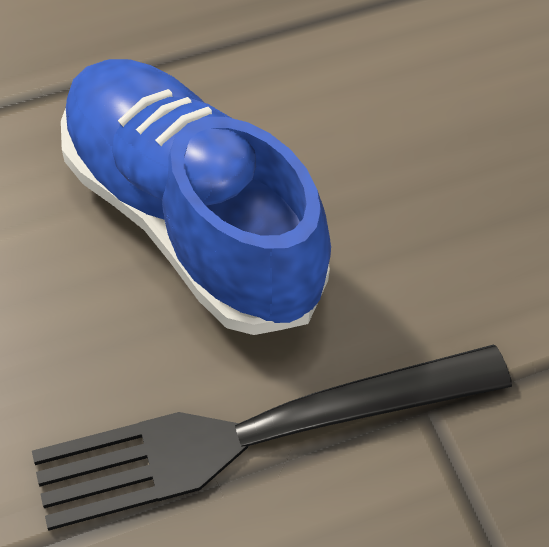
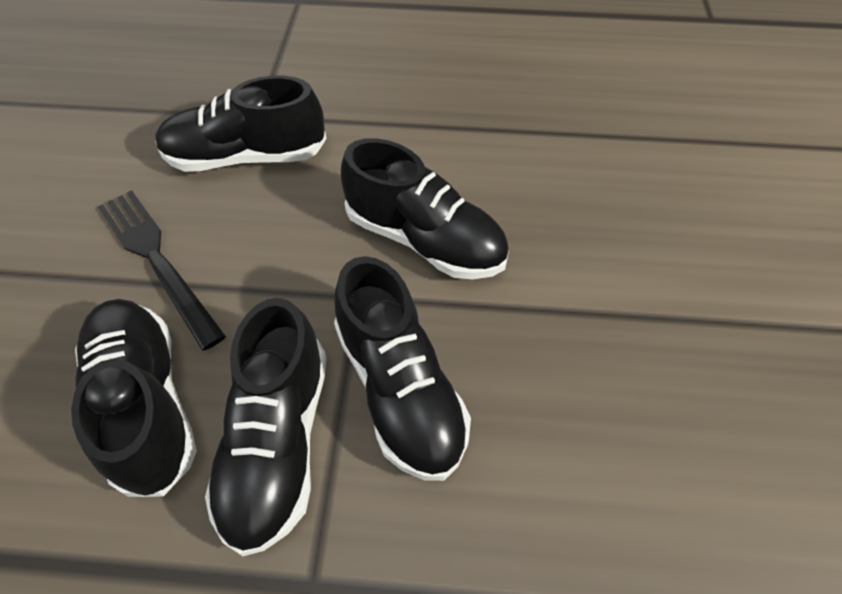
black shoe: 0 -> 5
blue shoe: 1 -> 0

